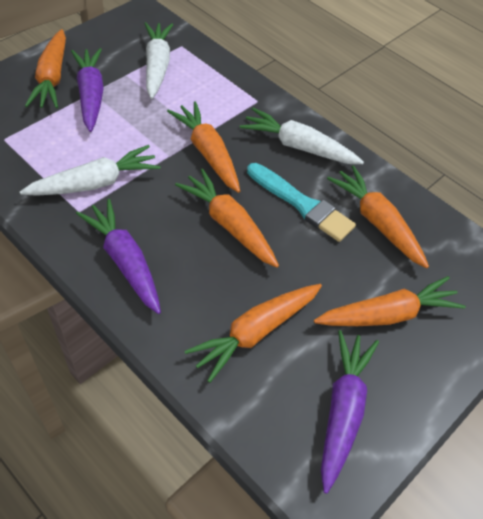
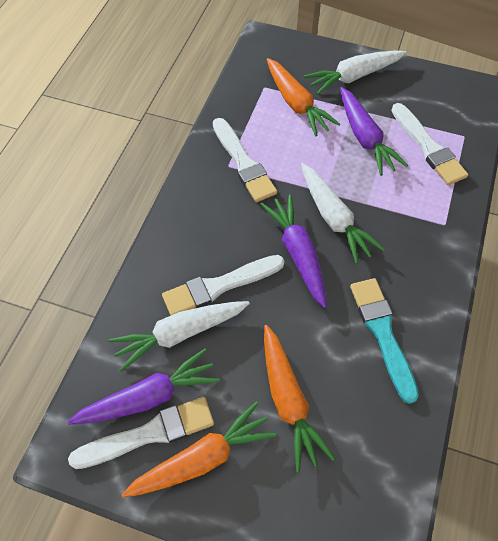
orange carrot: 6 -> 3
white brush: 0 -> 4

